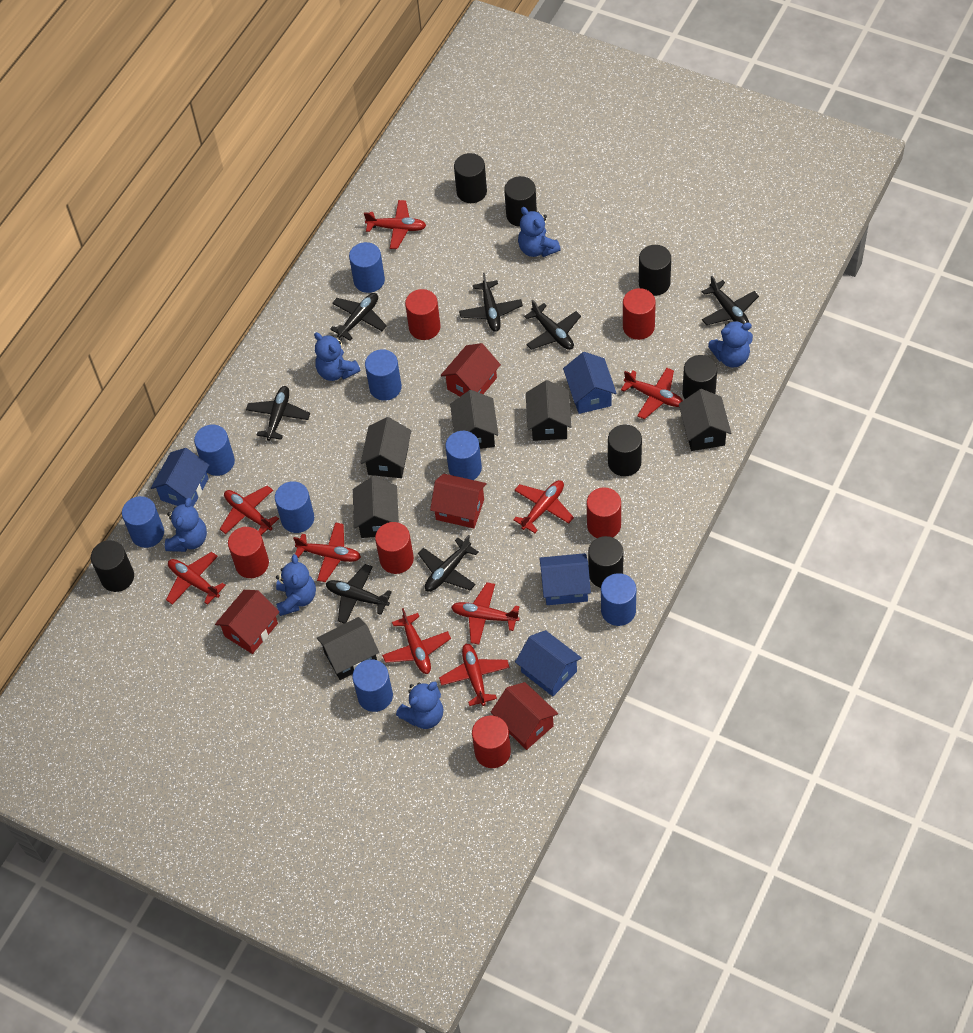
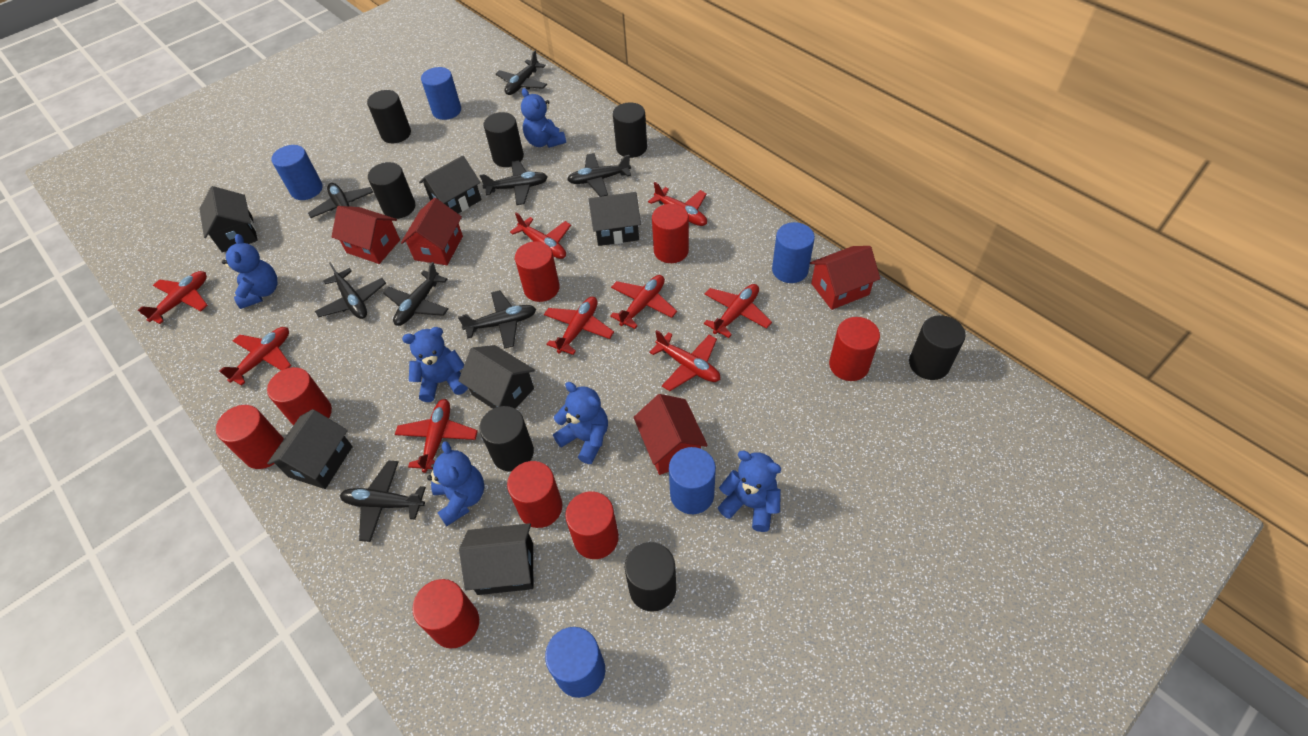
black plane: 7 -> 8
blue cylinder: 8 -> 5
blue house: 4 -> 0
red cylinder: 6 -> 8

